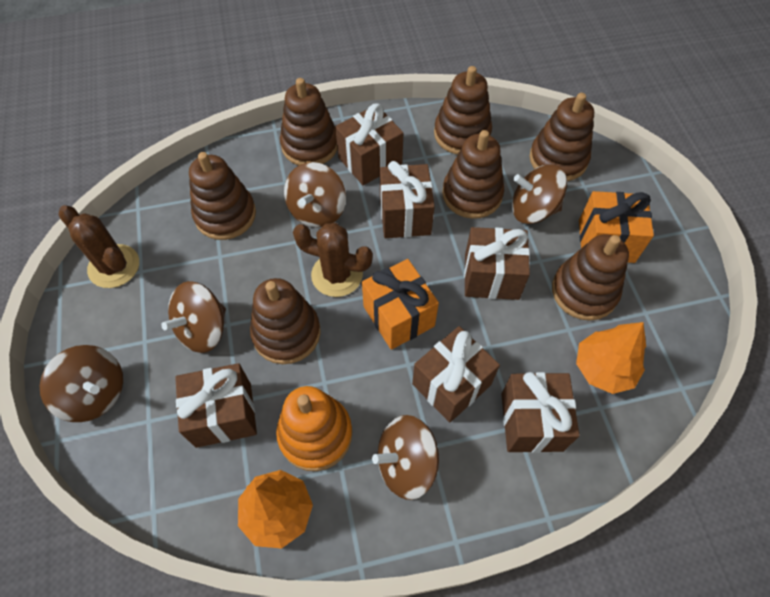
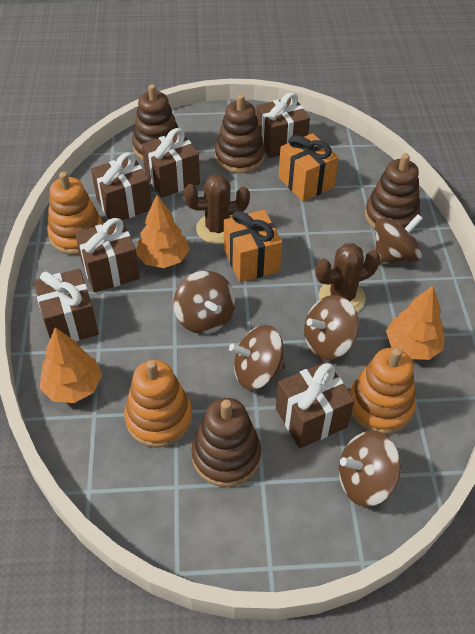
brown stacking toy: 7 -> 4
orange stacking toy: 1 -> 3
orange tree: 2 -> 3

